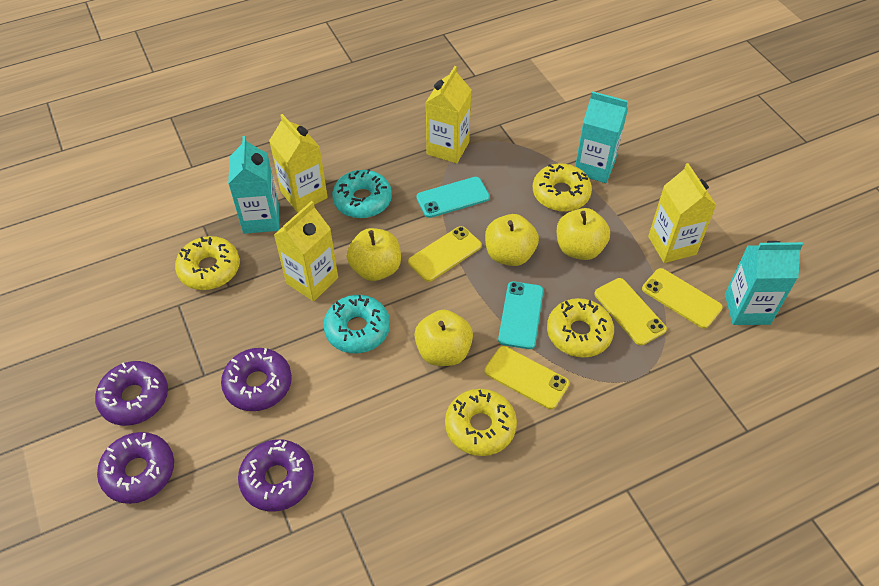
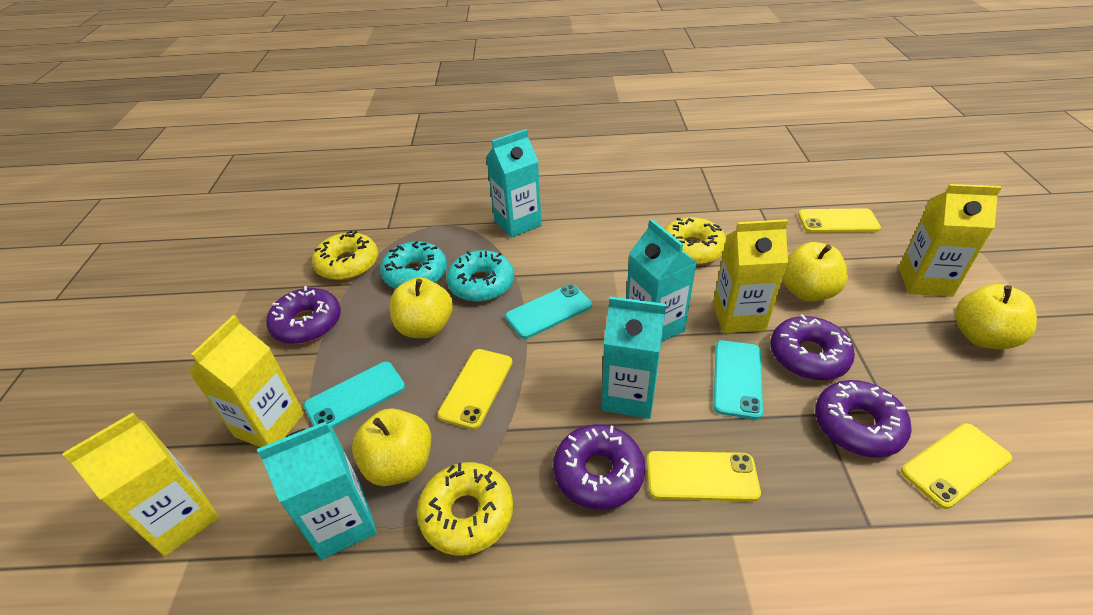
turquoise carton: 3 -> 4
turquoise phone: 2 -> 3
yellow donut: 4 -> 3

